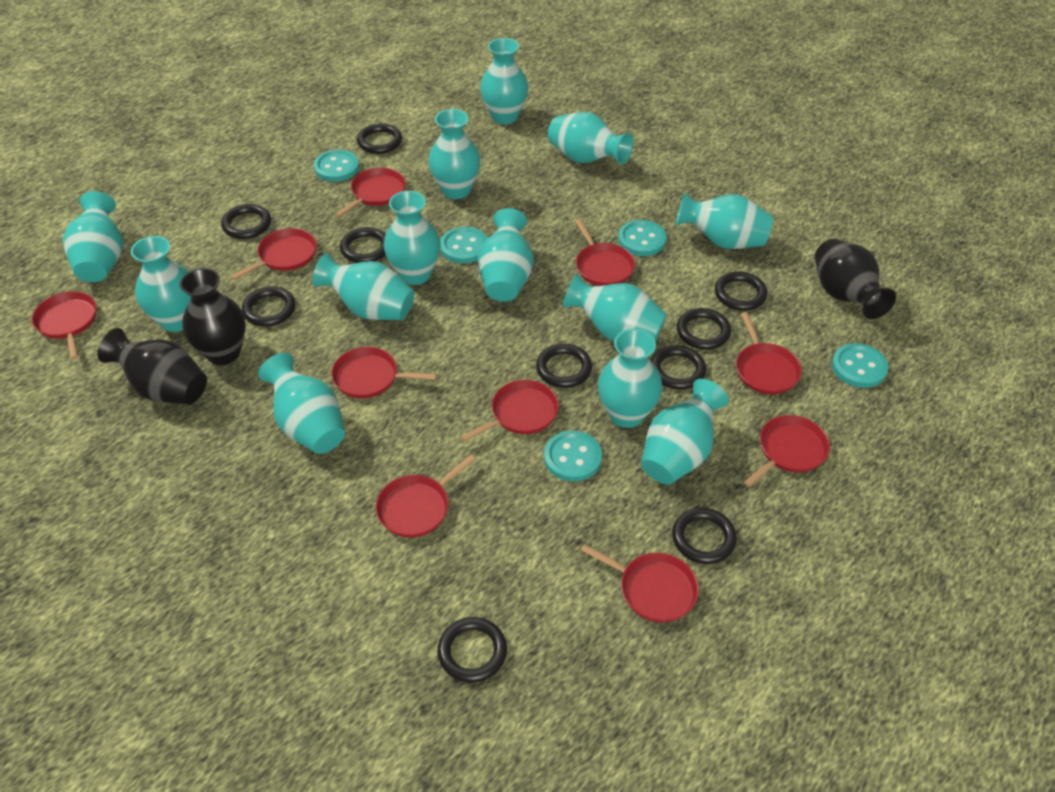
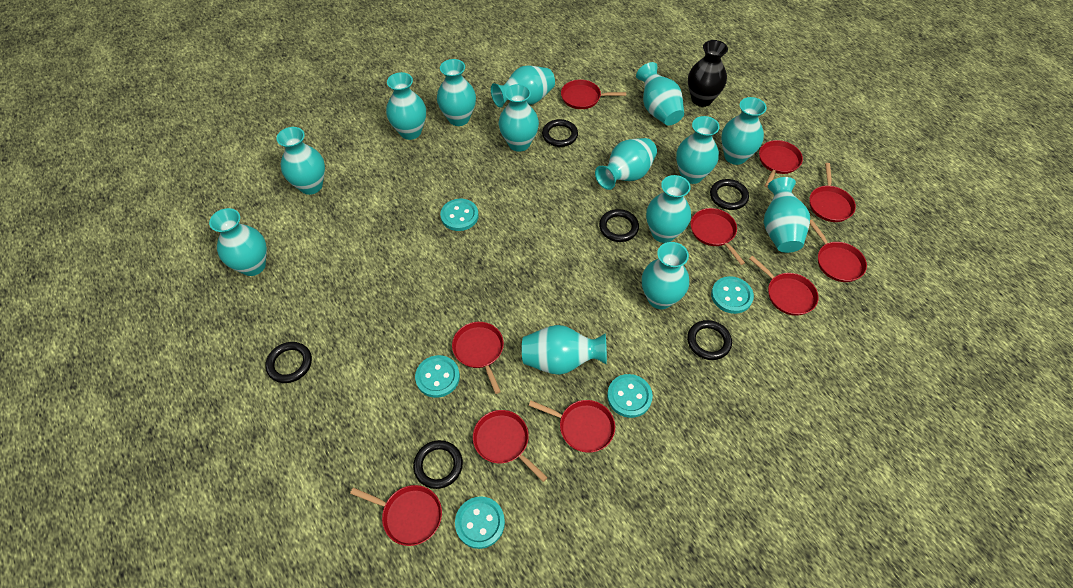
black ring: 10 -> 6
black vase: 3 -> 1
turquoise vase: 13 -> 14

